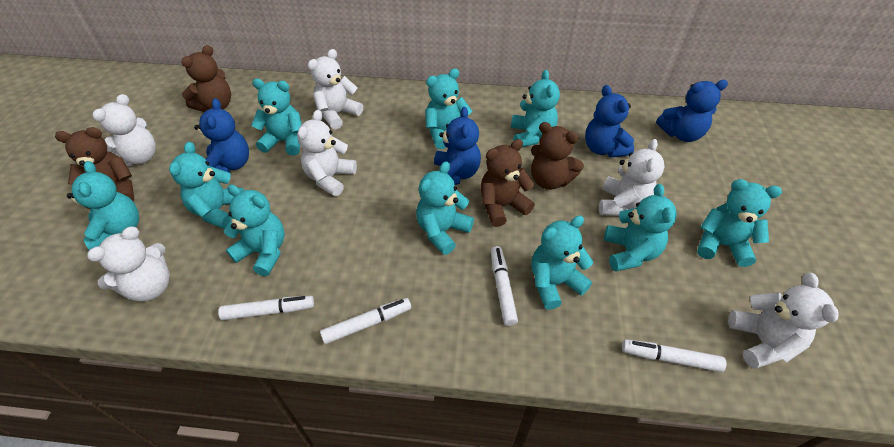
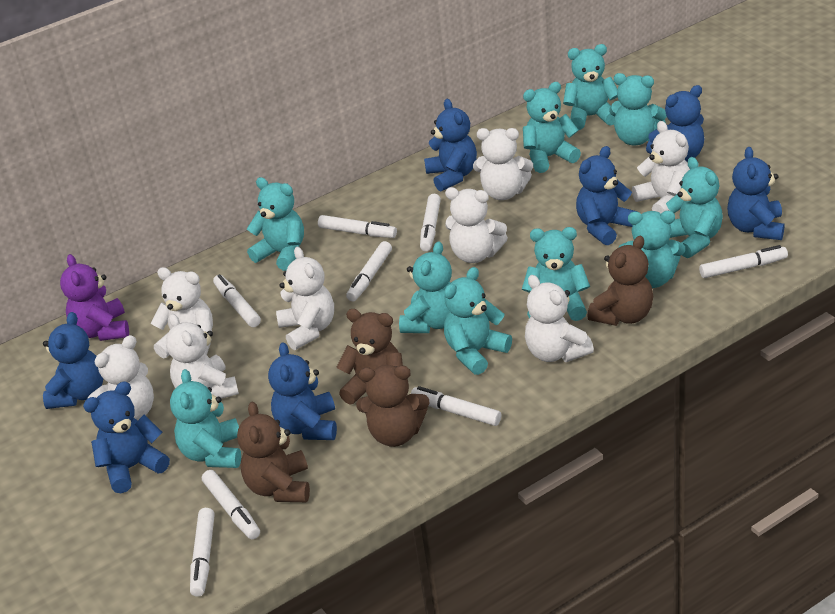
blue teddy bear: 4 -> 7
purple teddy bear: 0 -> 1
white marker: 4 -> 8
white teddy bear: 6 -> 8

